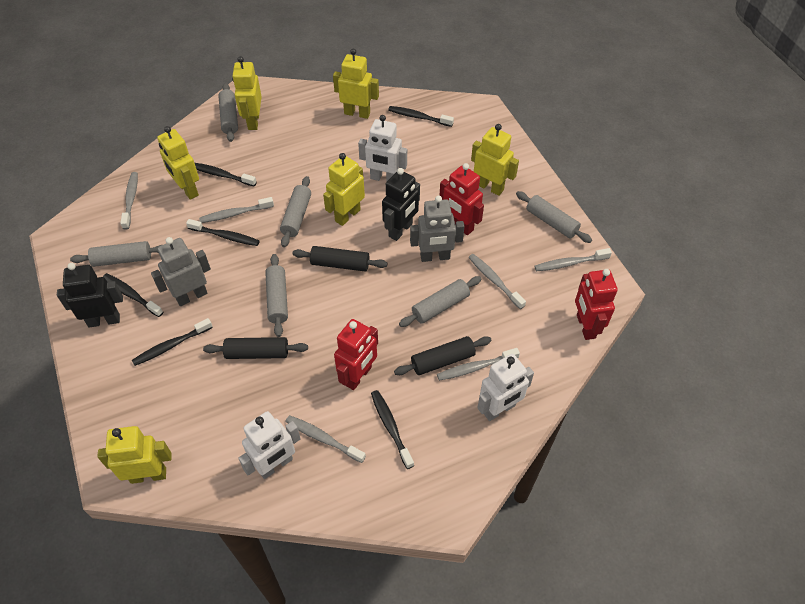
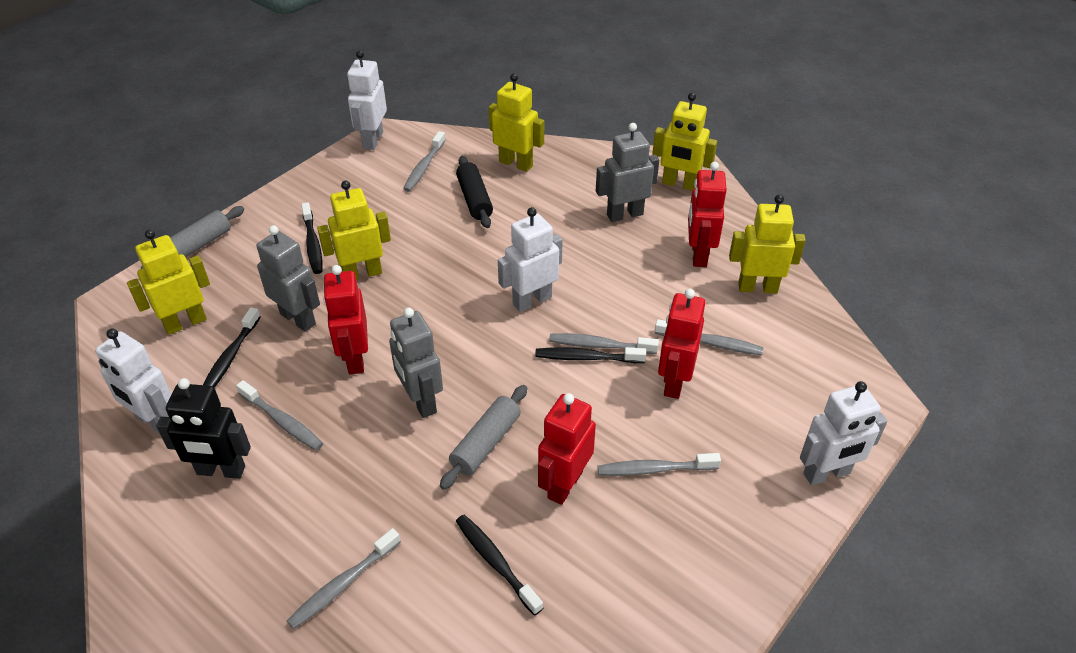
black robot: 2 -> 1
black rolling pin: 3 -> 1
black toothbrush: 6 -> 4
grey robot: 2 -> 3
grey rolling pin: 6 -> 2
red robot: 3 -> 4
white robot: 3 -> 4
yellow robot: 6 -> 5

